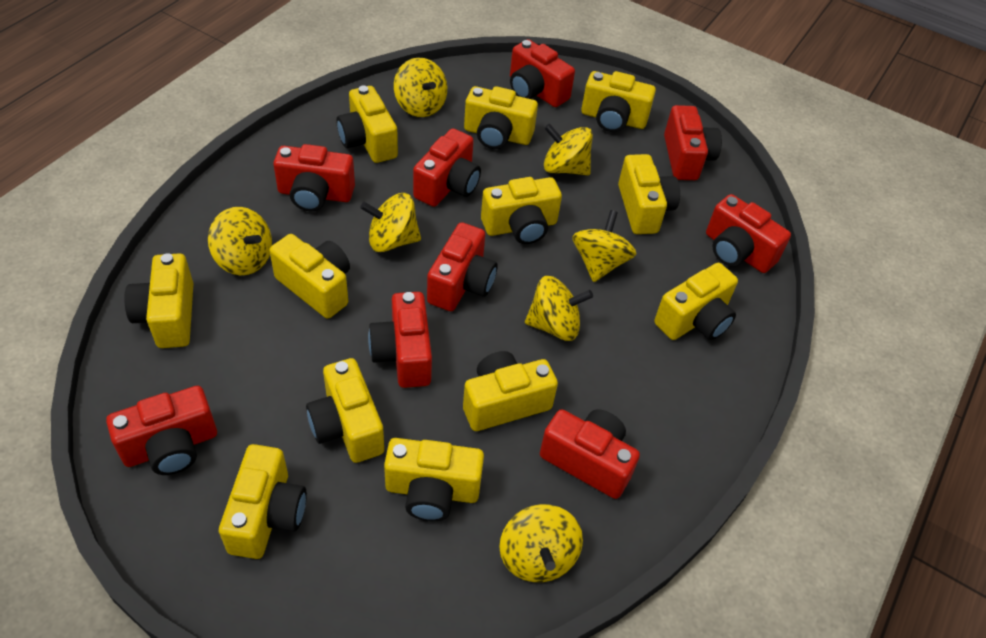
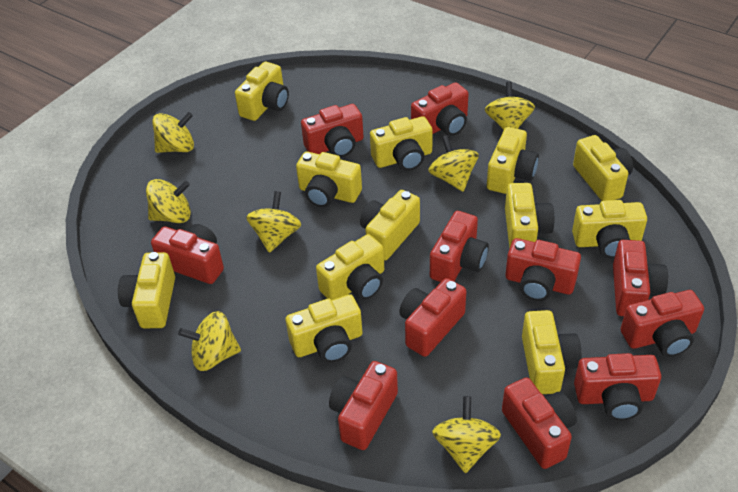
red camera: 9 -> 11

